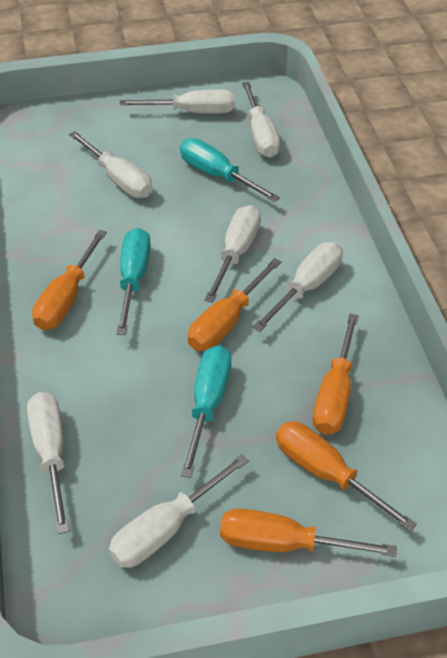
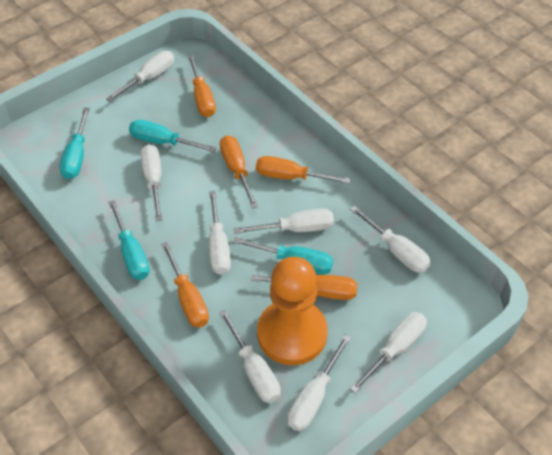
orange pawn: 0 -> 1
turquoise screwdriver: 3 -> 4
white screwdriver: 7 -> 8

